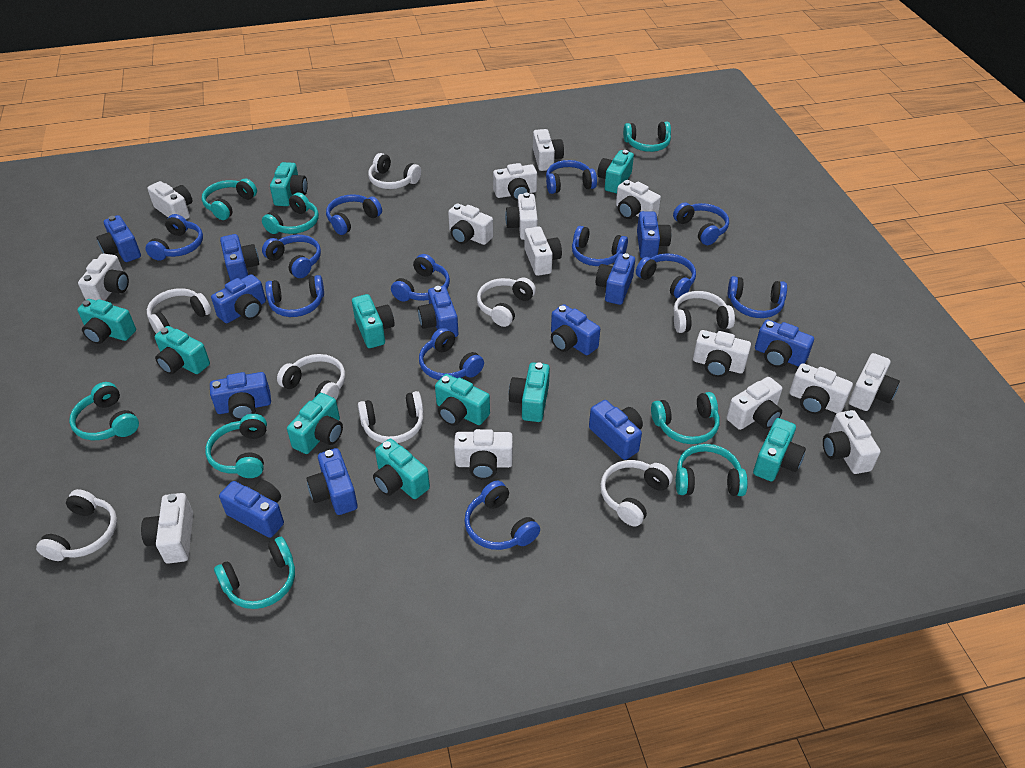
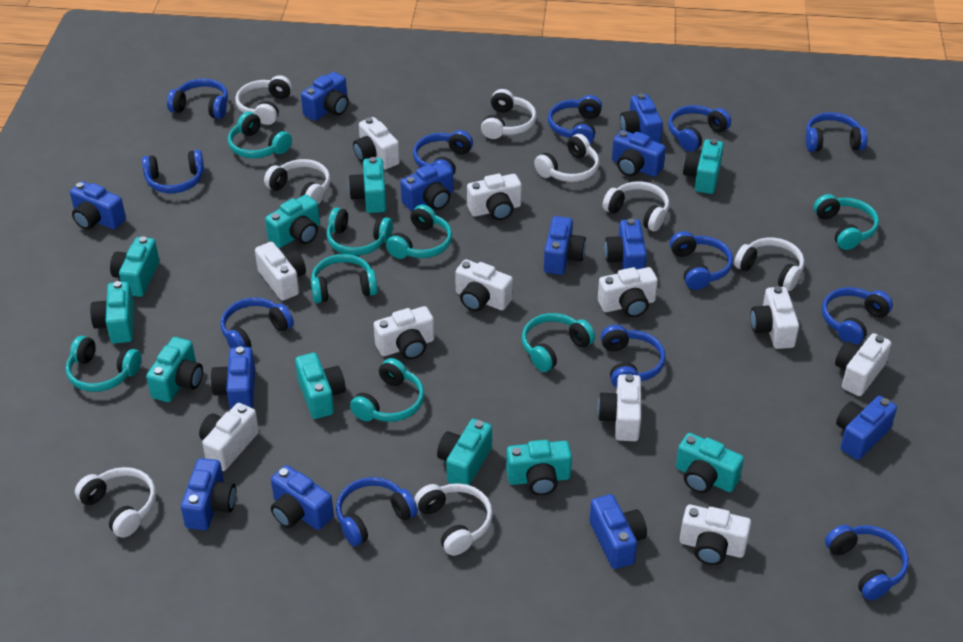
white camera: 15 -> 11

